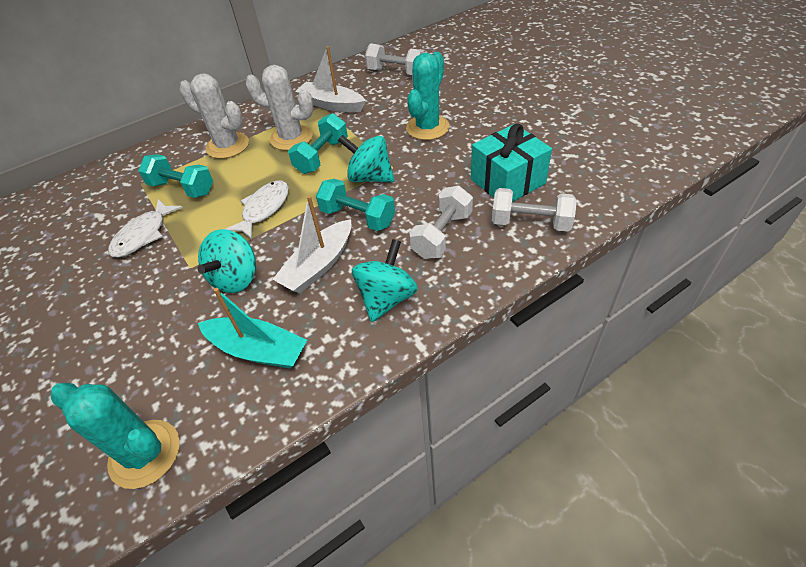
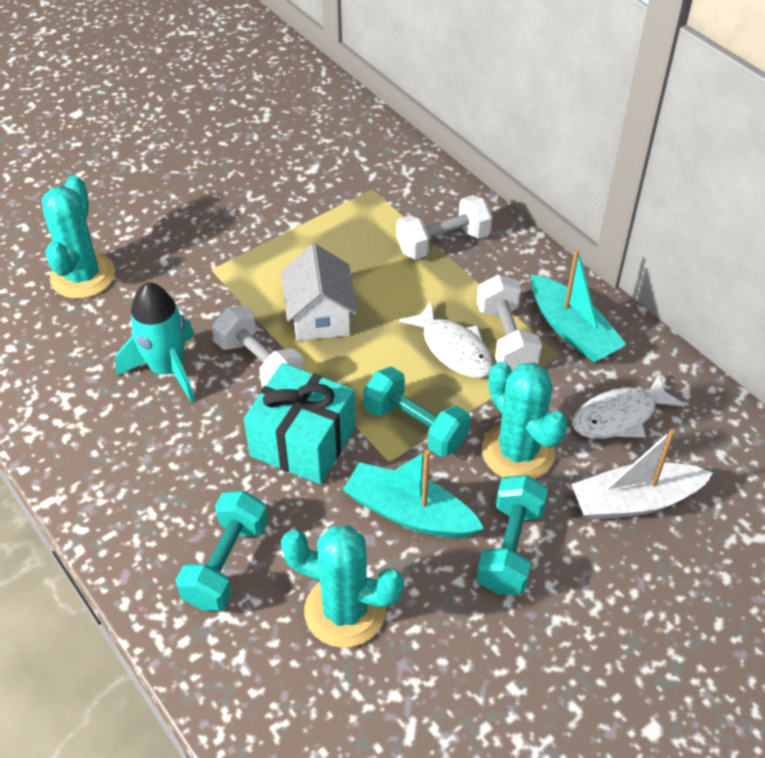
turquoise boat: 1 -> 2
turquoise cactus: 2 -> 3
turquoise rocket: 0 -> 1
turquoise spinning top: 3 -> 0
white boat: 2 -> 1
white cactus: 2 -> 0
white house: 0 -> 1

